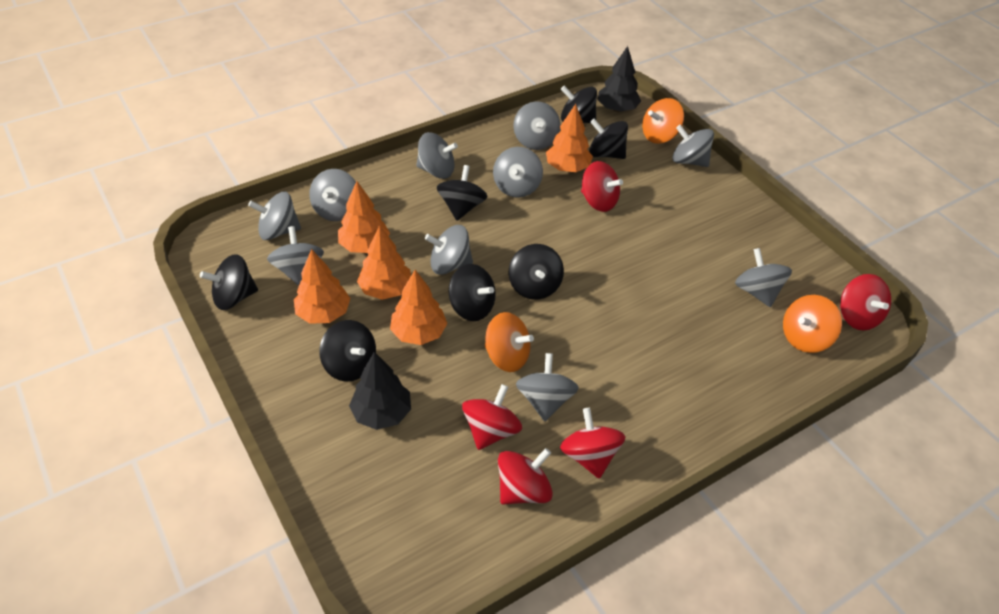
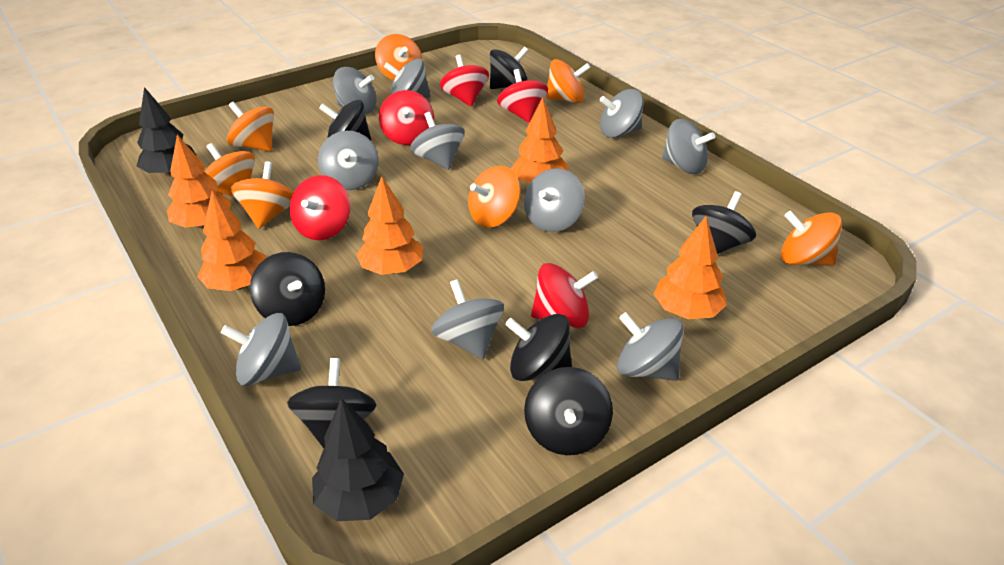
orange spinning top: 3 -> 7

